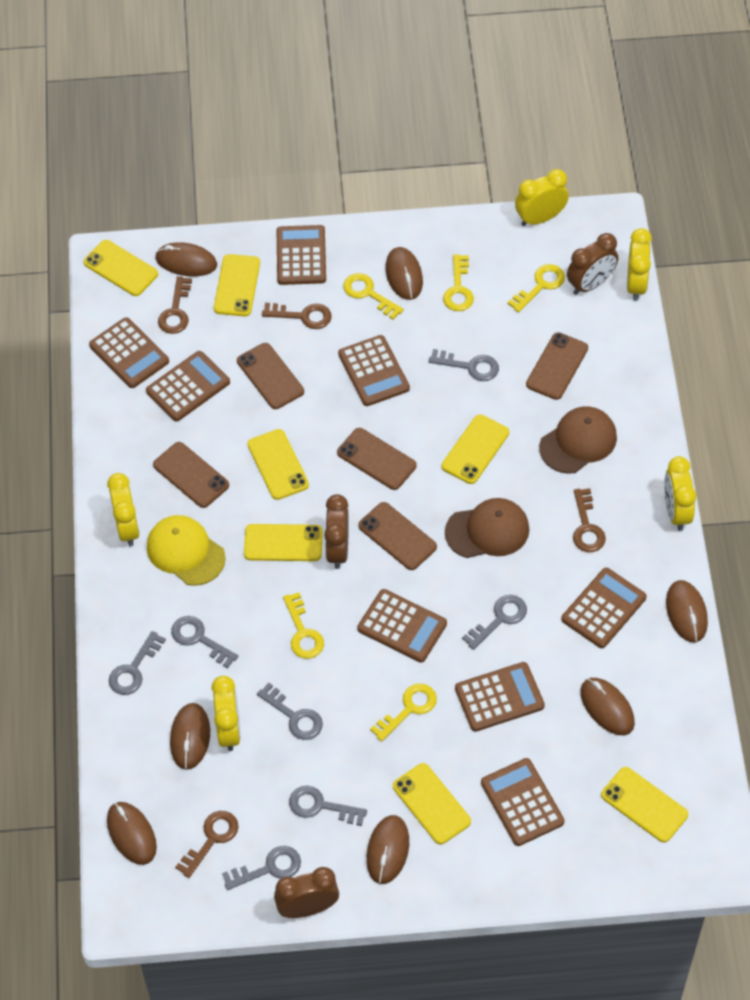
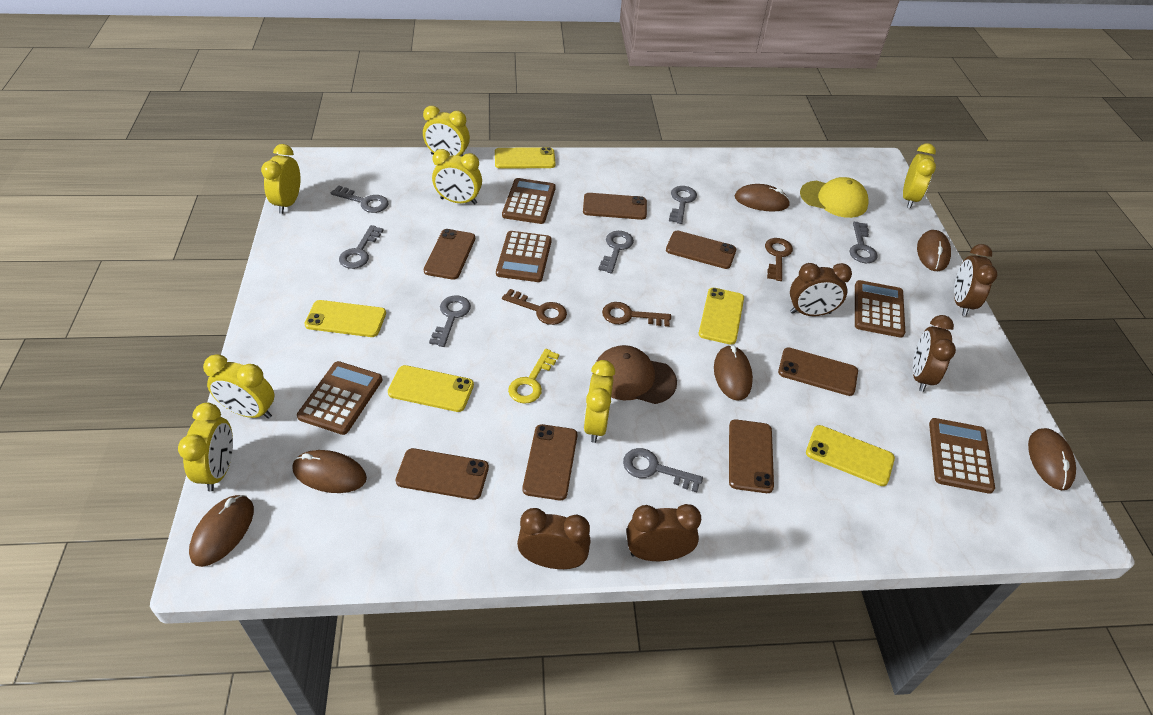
brown calculator: 8 -> 5
brown cap: 2 -> 1
brown clock: 3 -> 5
brown key: 4 -> 3
brown mouse: 7 -> 6
brown phone: 5 -> 7
yellow clock: 5 -> 7
yellow key: 5 -> 1
yellow phone: 7 -> 5

